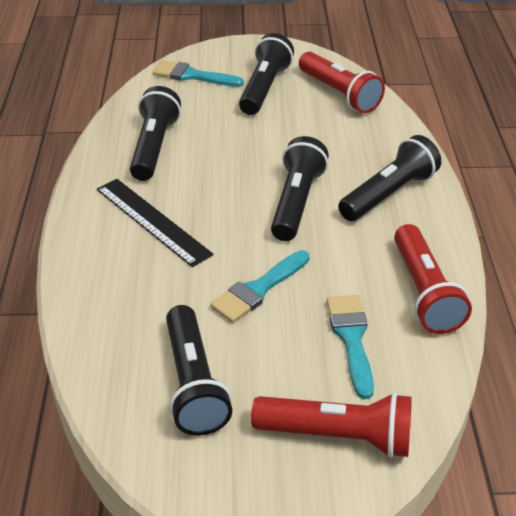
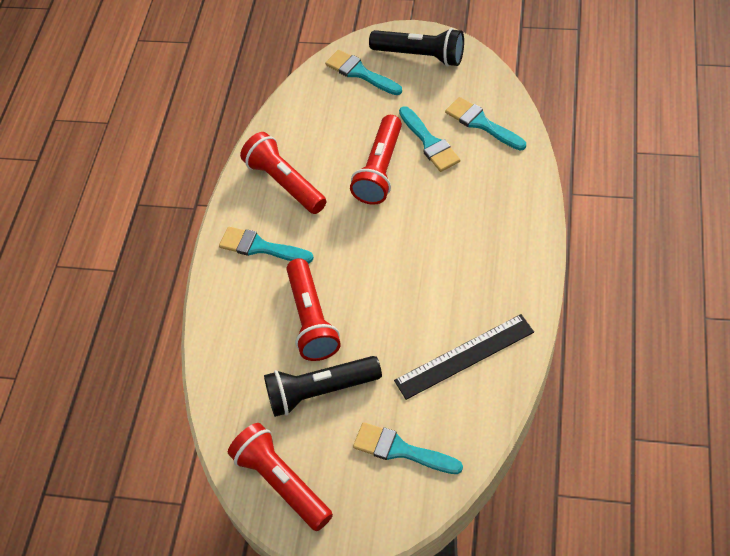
black flashlight: 5 -> 2
red flashlight: 3 -> 4
turquoise brush: 3 -> 5

